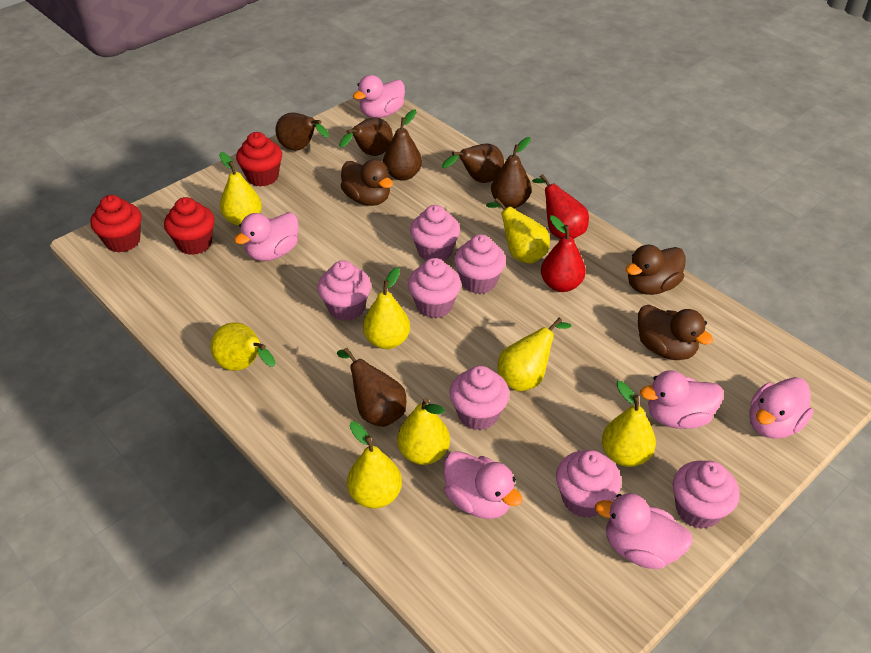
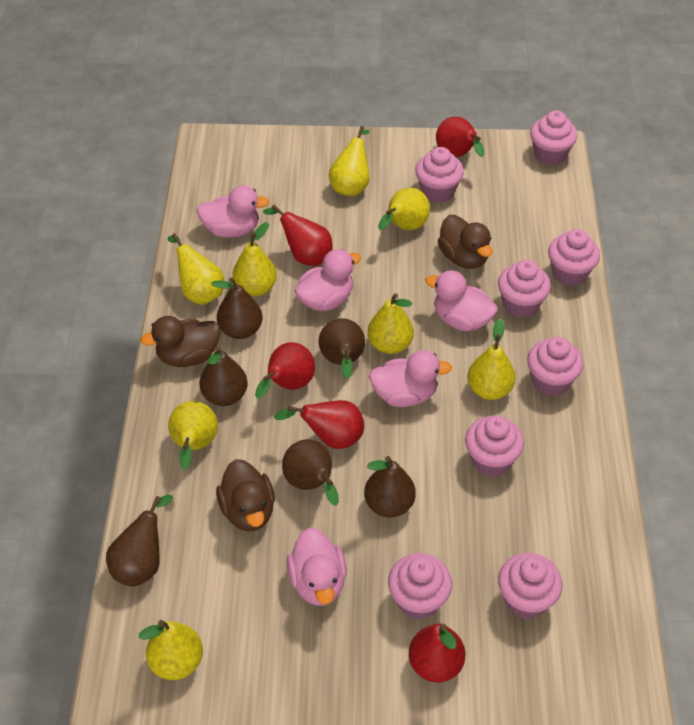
pink cupcake: 7 -> 8
pink duck: 6 -> 5
red cupcake: 3 -> 0
red pear: 2 -> 5

